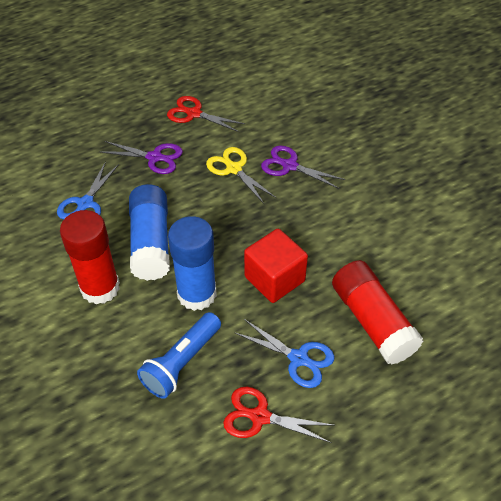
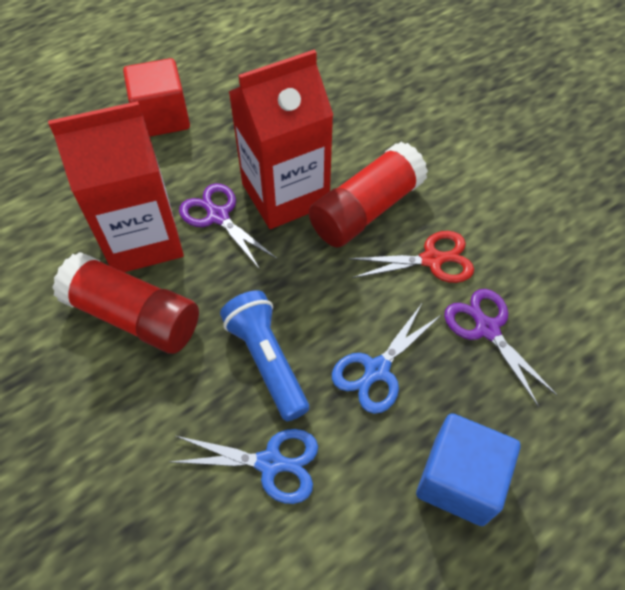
blue cube: 0 -> 1
blue glue stick: 2 -> 0
red carton: 0 -> 2
red scissors: 2 -> 1
yellow scissors: 1 -> 0

